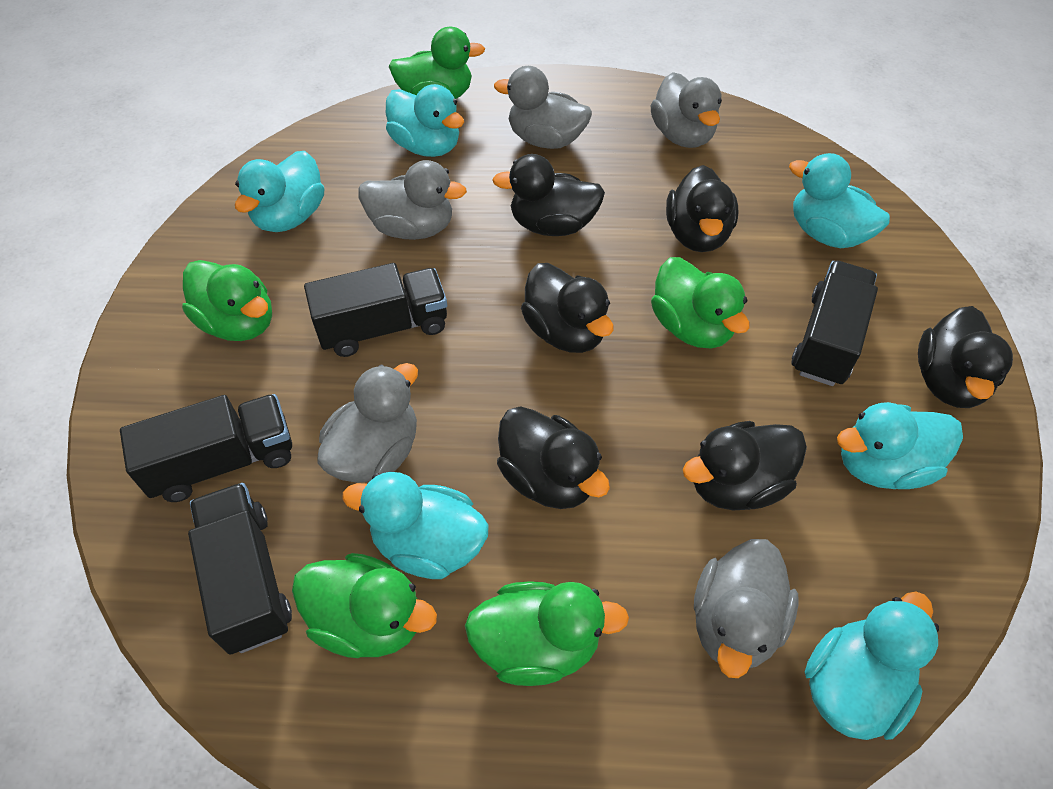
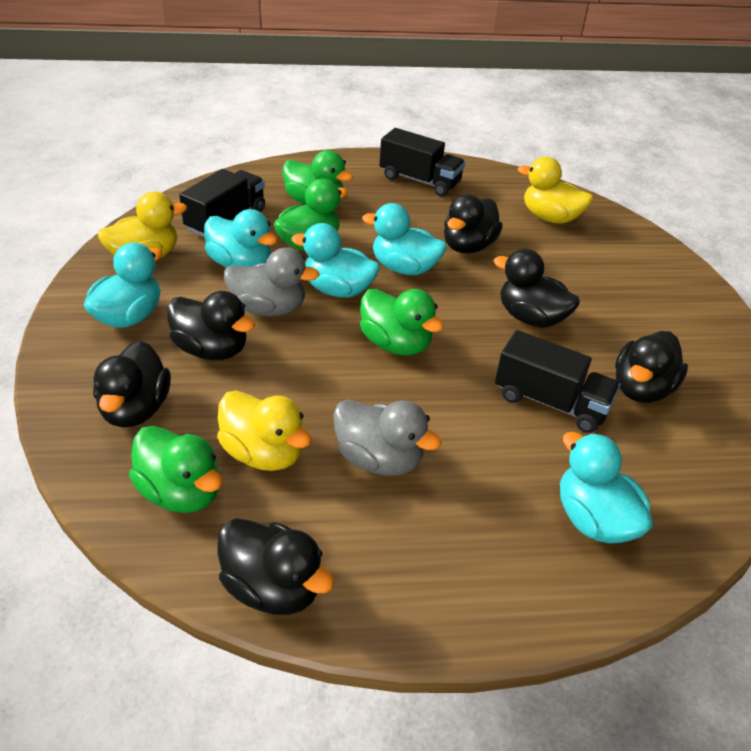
black truck: 4 -> 3
green duck: 5 -> 4
grey duck: 5 -> 2
turquoise duck: 6 -> 5
yellow duck: 0 -> 3

